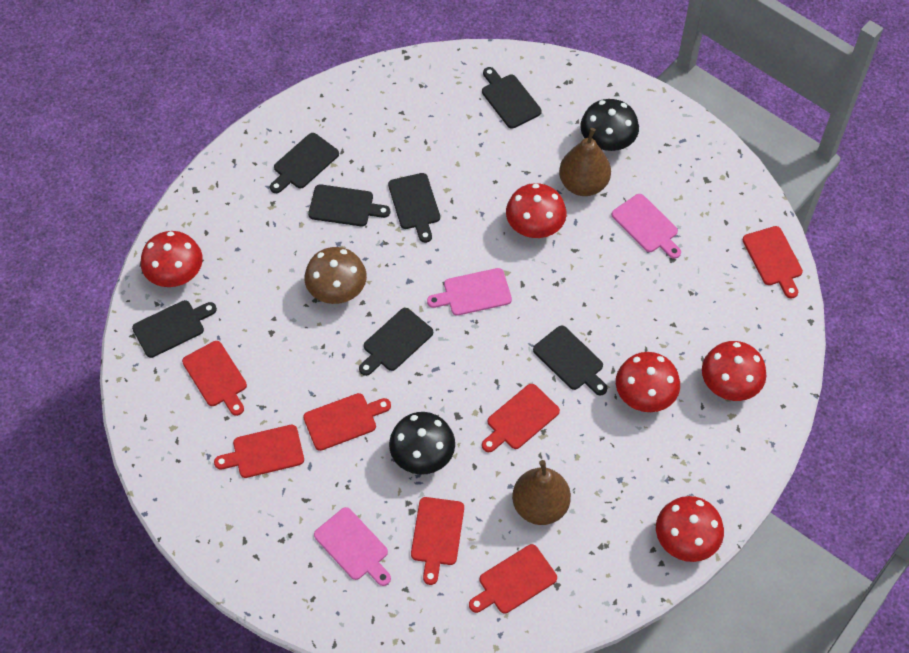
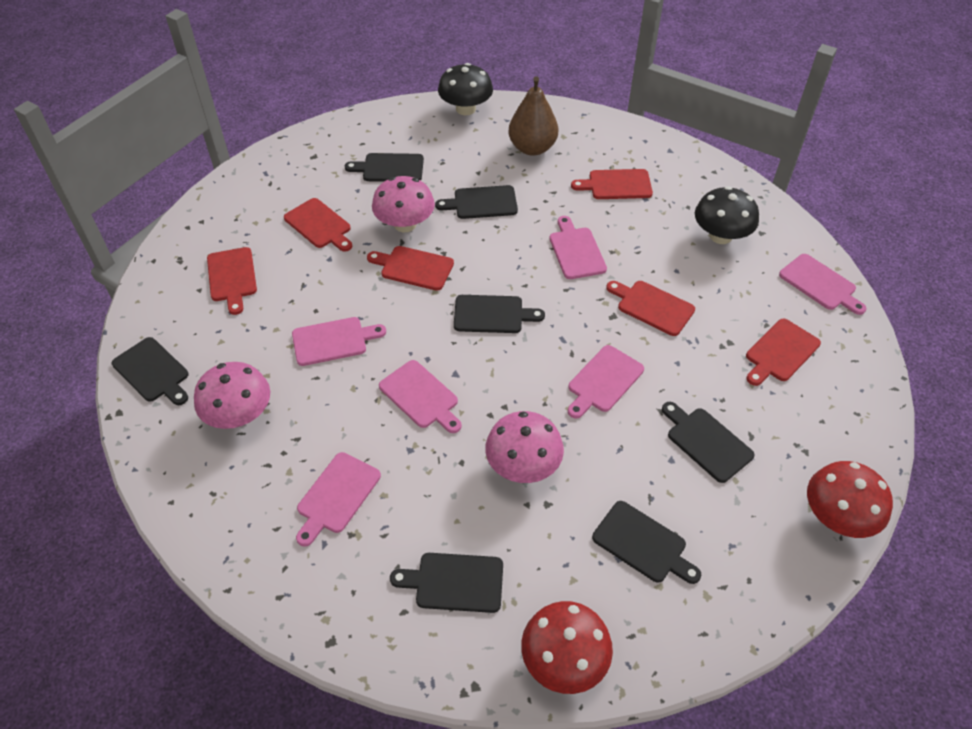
brown mushroom: 1 -> 0
brown pear: 2 -> 1
pink cutting board: 3 -> 6
pink mushroom: 0 -> 3
red cutting board: 7 -> 6
red mushroom: 5 -> 2

